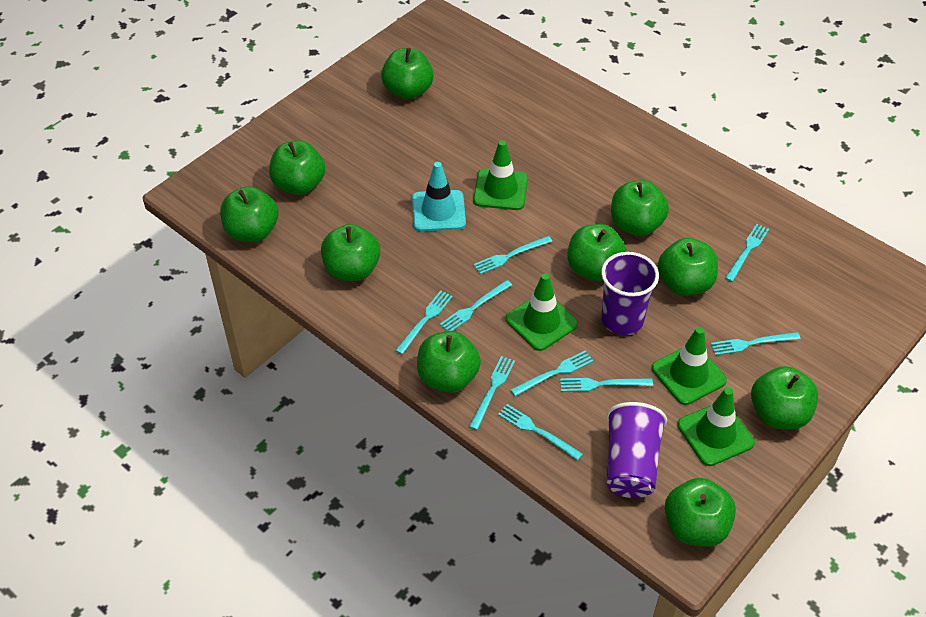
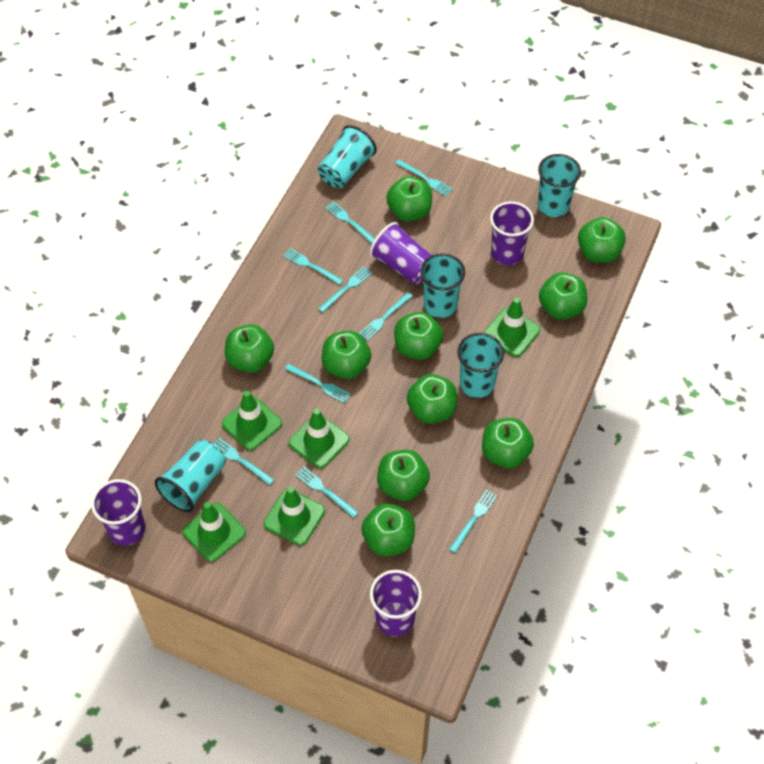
green traffic cone: 4 -> 5
purple cup: 2 -> 4
turquoise cup: 0 -> 5
turquoise traffic cone: 1 -> 0

